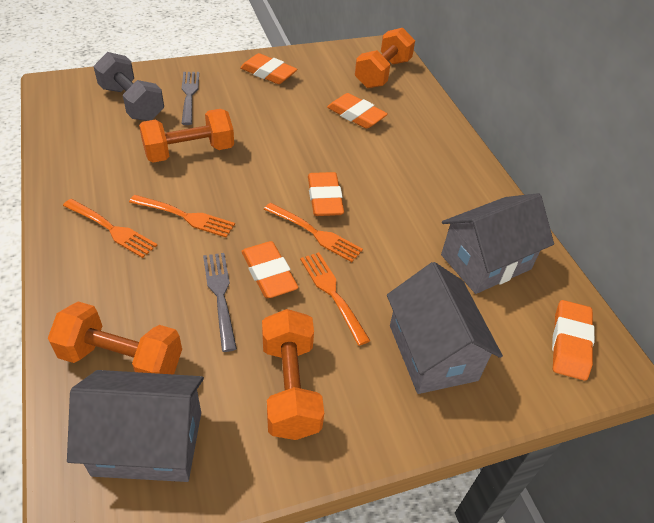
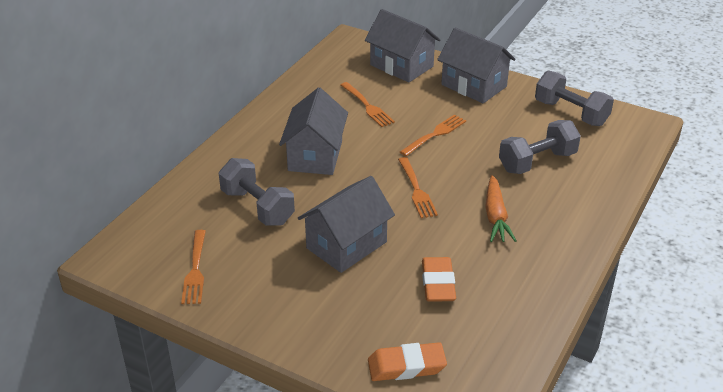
grey dumbbell: 1 -> 3
grey fork: 2 -> 0
grey house: 3 -> 4
orange carrot: 0 -> 1
orange dumbbell: 4 -> 0
orange eraser: 5 -> 2

